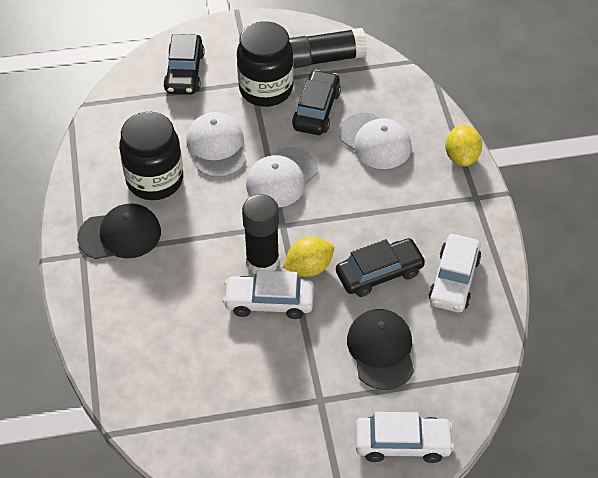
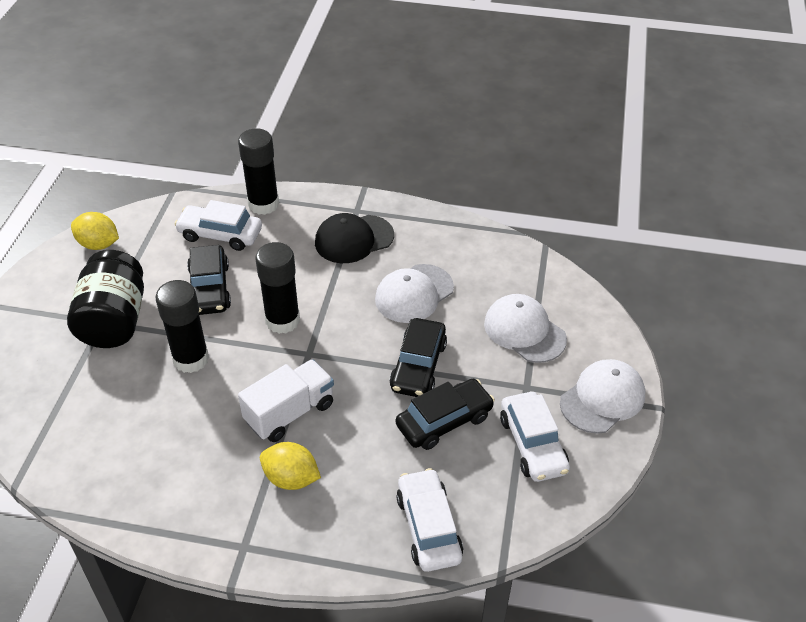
black cap: 2 -> 1
black glue stick: 2 -> 3
black jar: 2 -> 1
white truck: 0 -> 1

